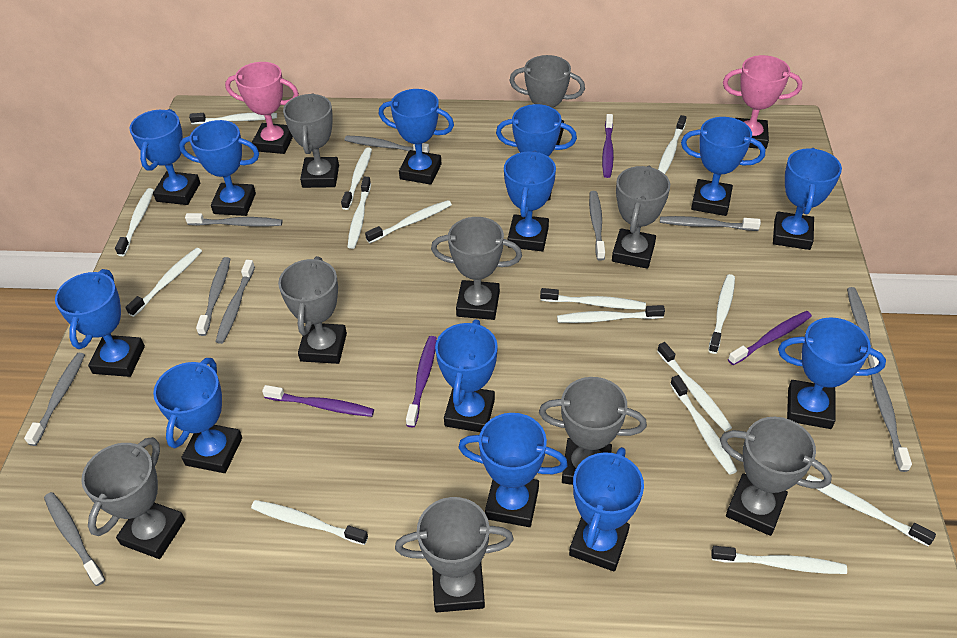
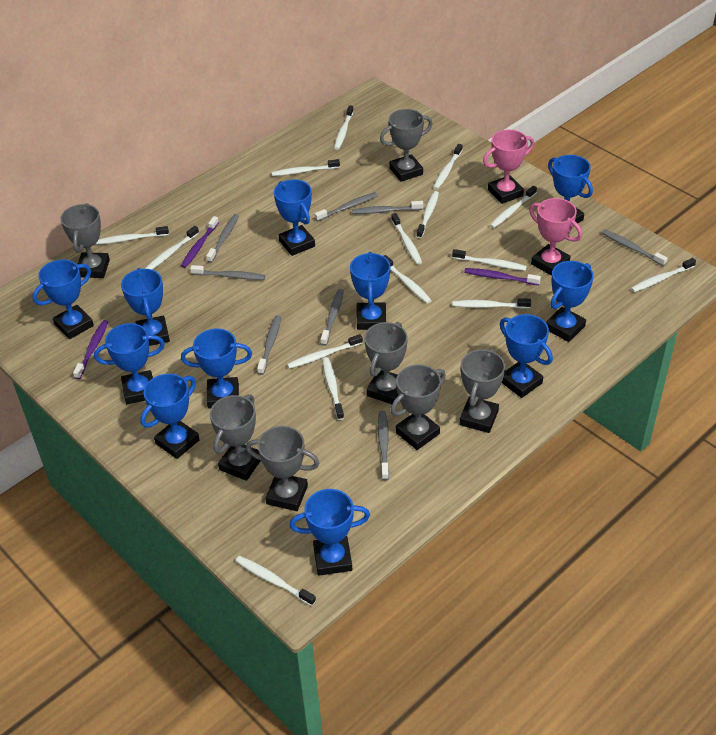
blue trophy: 13 -> 11
grey toothbrush: 10 -> 8
grey trophy: 9 -> 7
purple toothbrush: 4 -> 3

